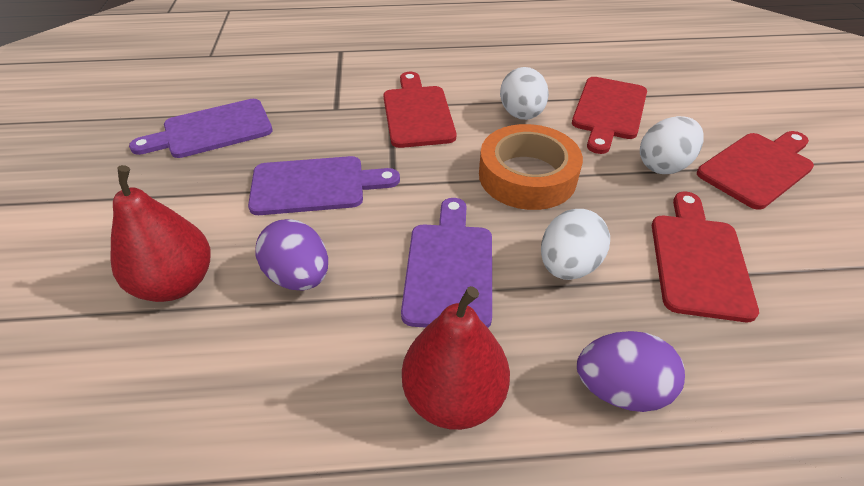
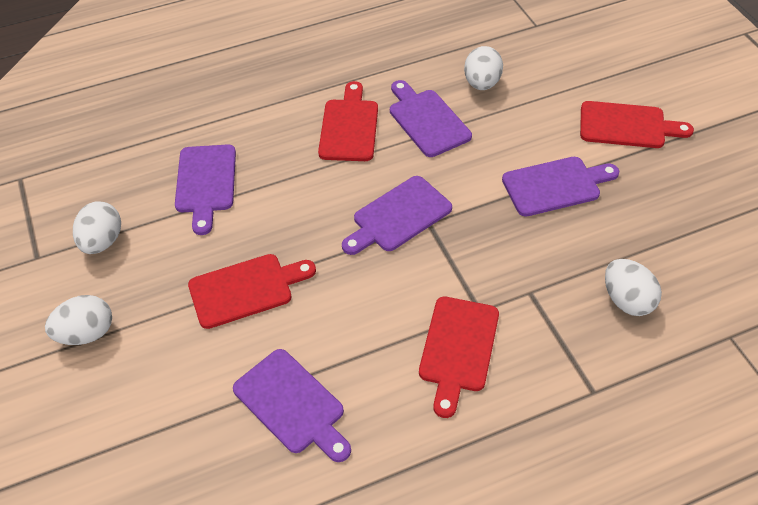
orange tape: 1 -> 0
purple cutting board: 3 -> 5
purple egg: 2 -> 0
red pear: 2 -> 0
white egg: 3 -> 4

